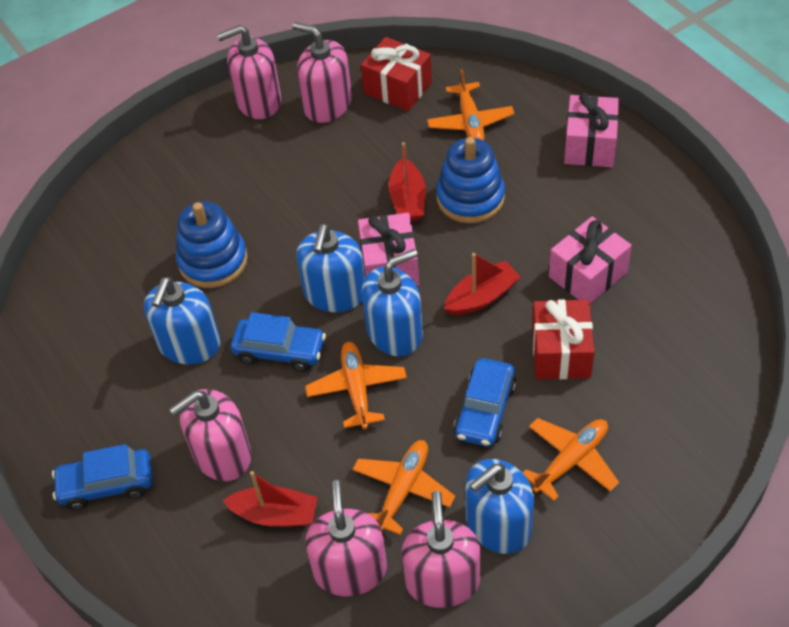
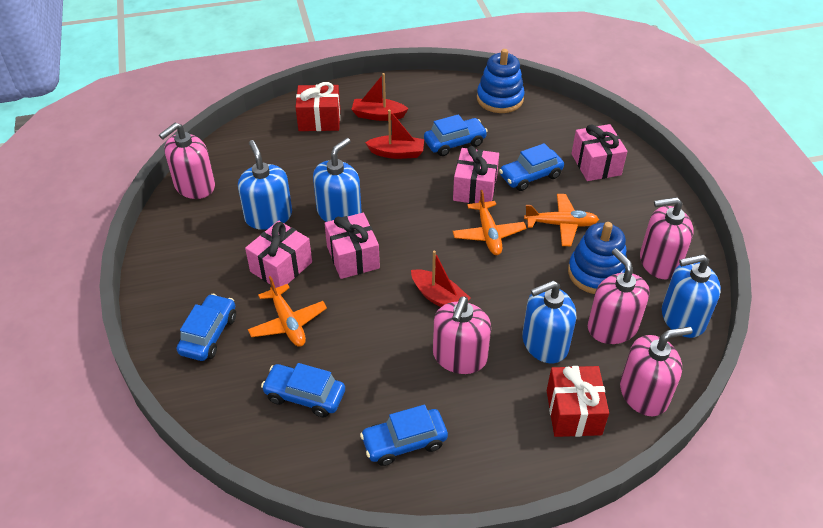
blue car: 3 -> 5
orange plane: 4 -> 3
pink gift: 3 -> 4

